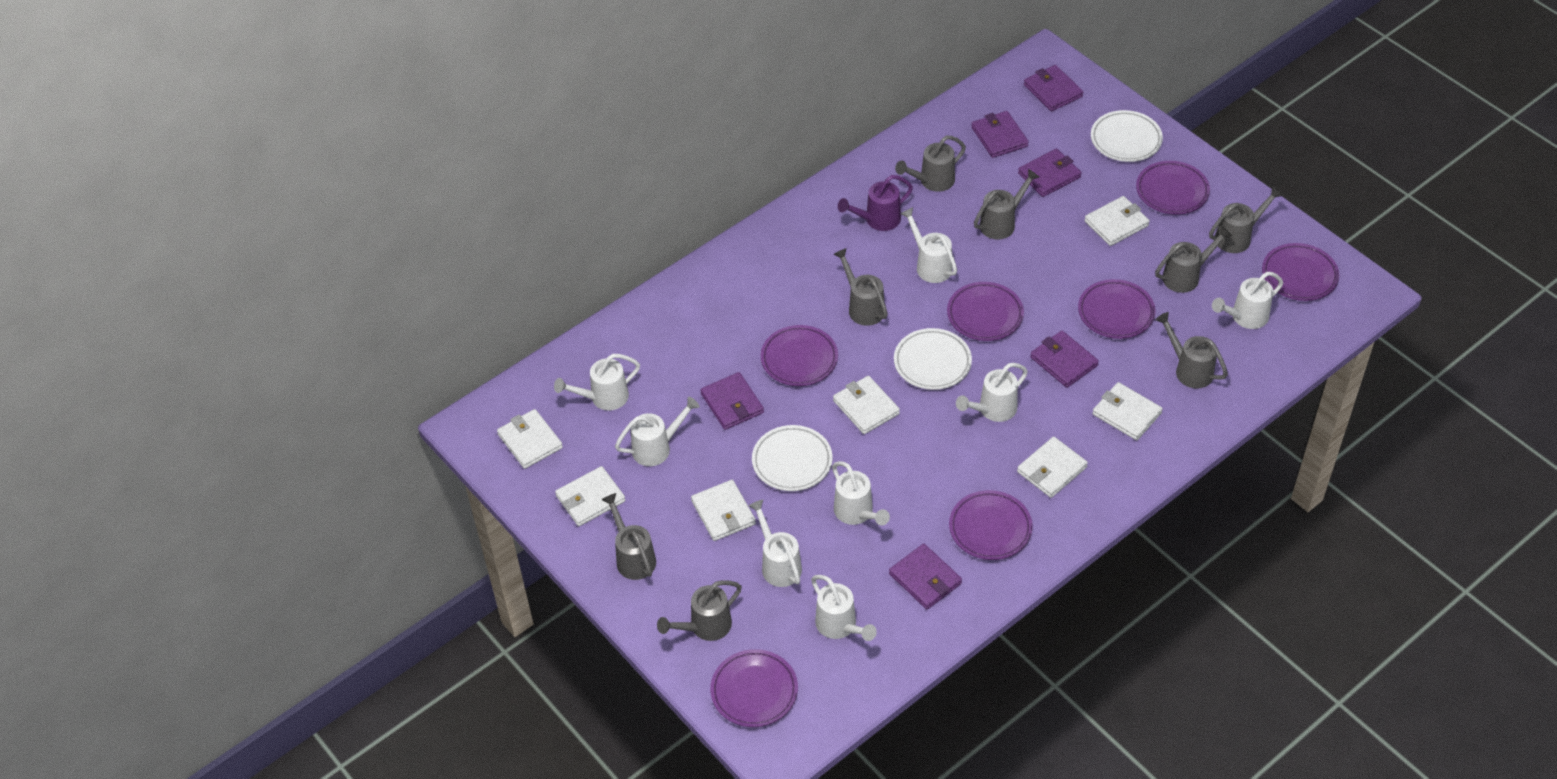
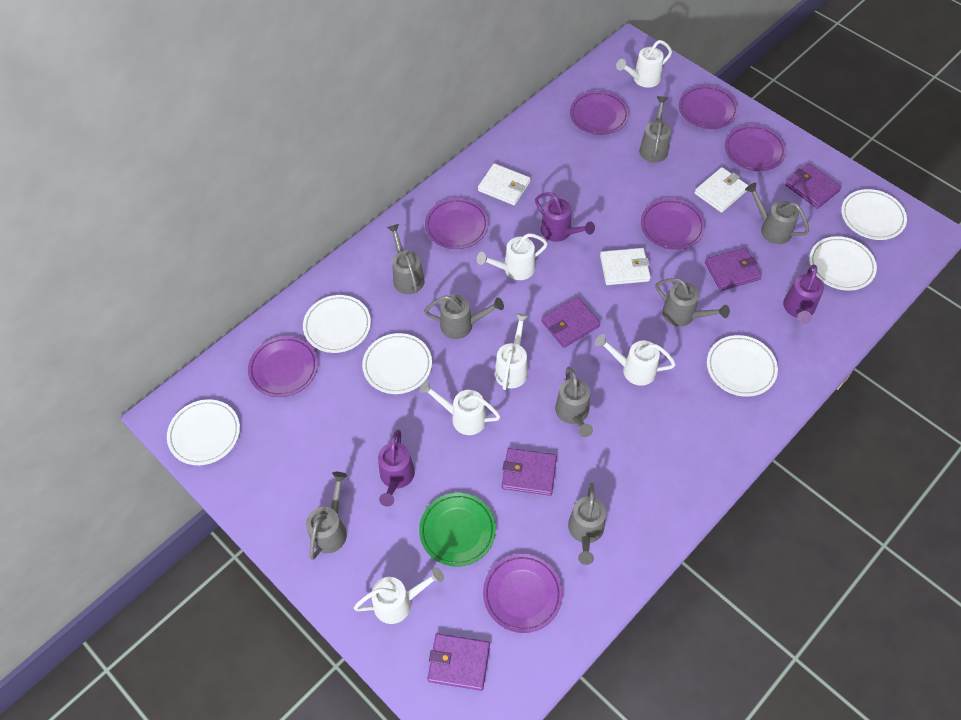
green plate: 0 -> 1
purple wallet: 6 -> 5
purple watering can: 1 -> 3
white plate: 3 -> 6
white wallet: 7 -> 3
white watering can: 8 -> 6

